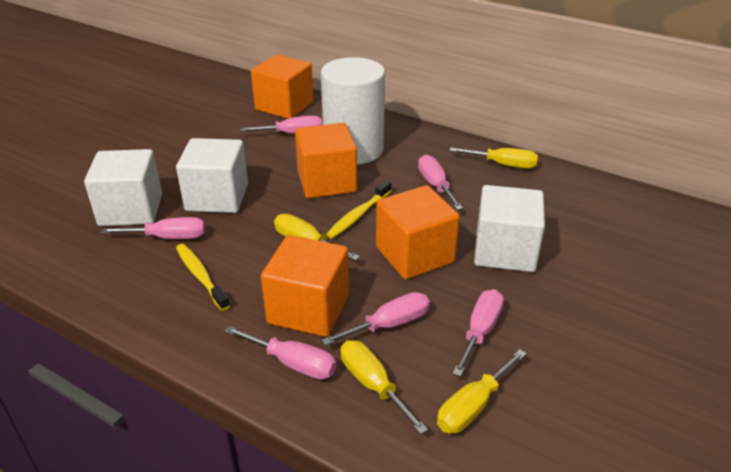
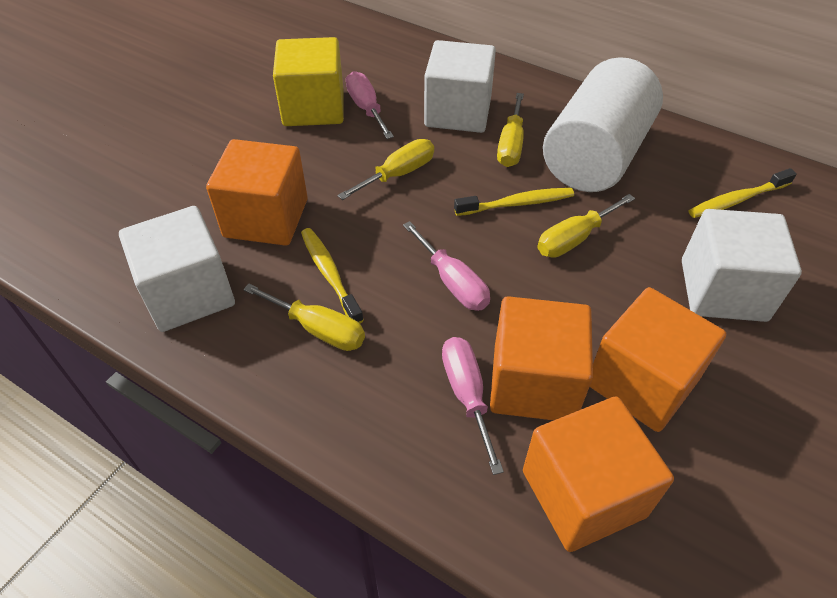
pink screwdriver: 6 -> 3
yellow cube: 0 -> 1
yellow toothbrush: 2 -> 3

